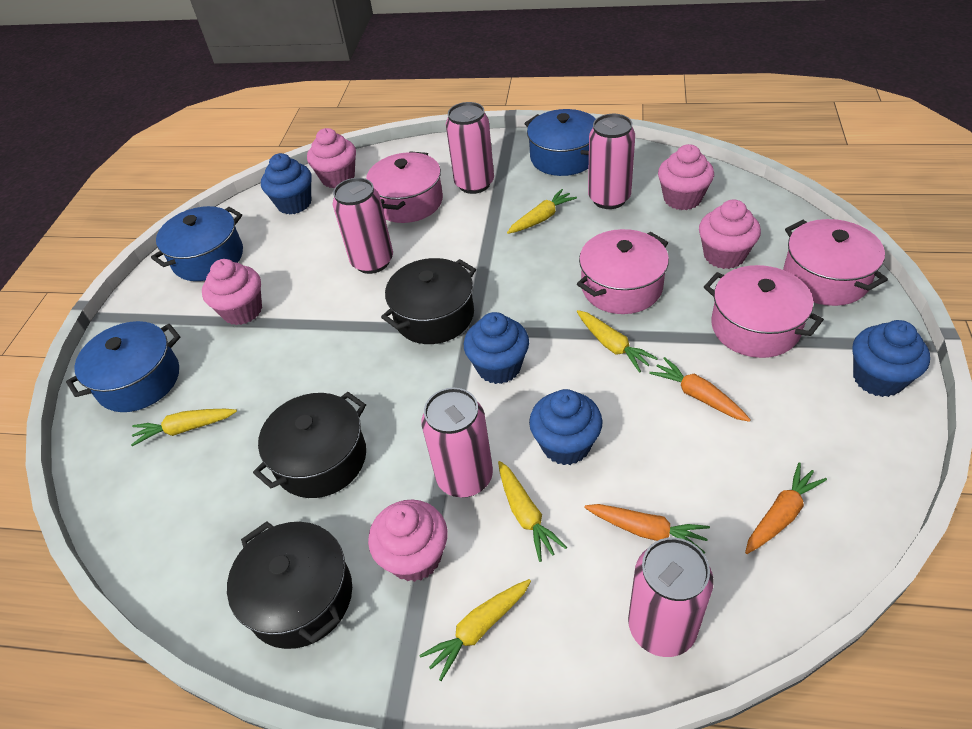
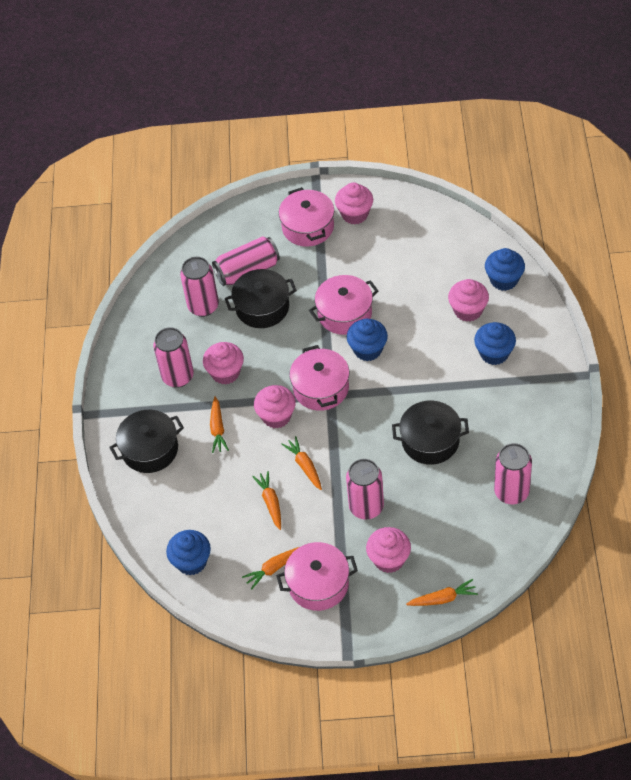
blue pot: 3 -> 0
orange carrot: 3 -> 5
yellow carrot: 5 -> 0

